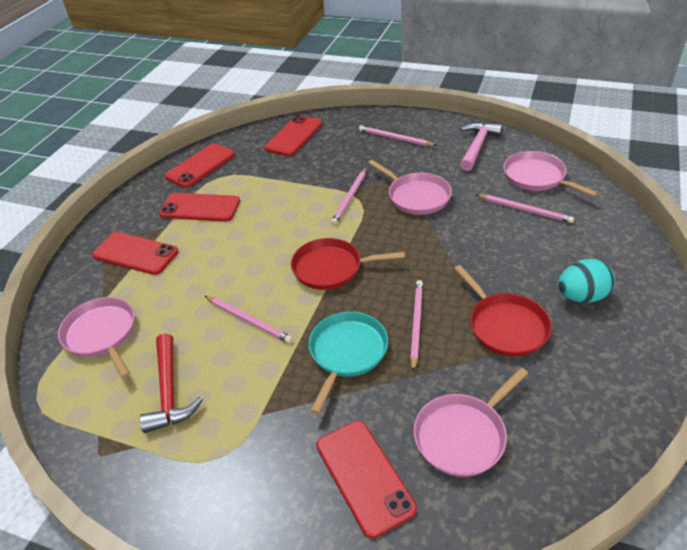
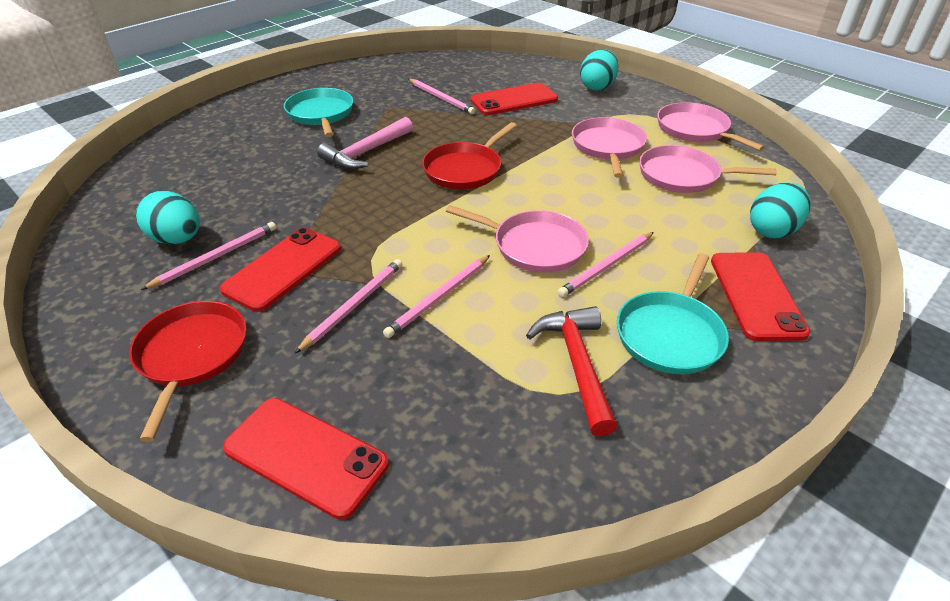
red phone: 5 -> 4
turquoise egg: 1 -> 3
turquoise pan: 1 -> 2

